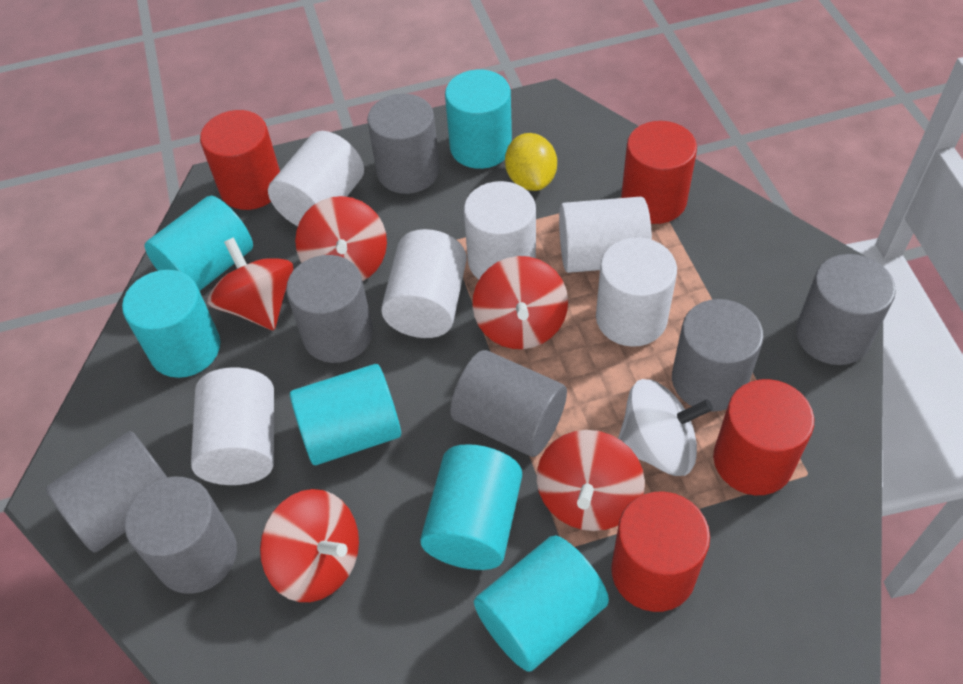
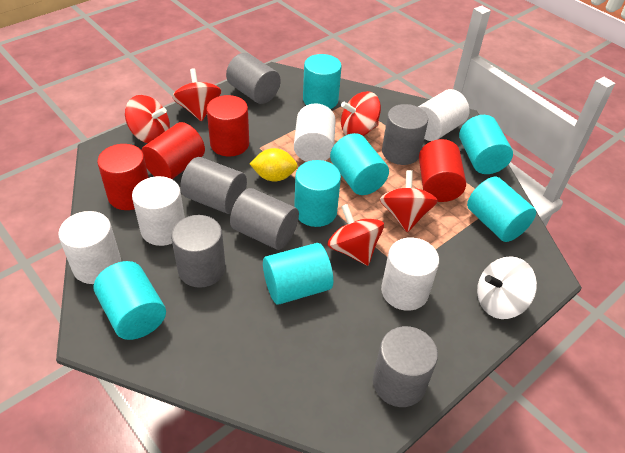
grey cylinder: 7 -> 6
turquoise cylinder: 6 -> 7
white cylinder: 6 -> 5

